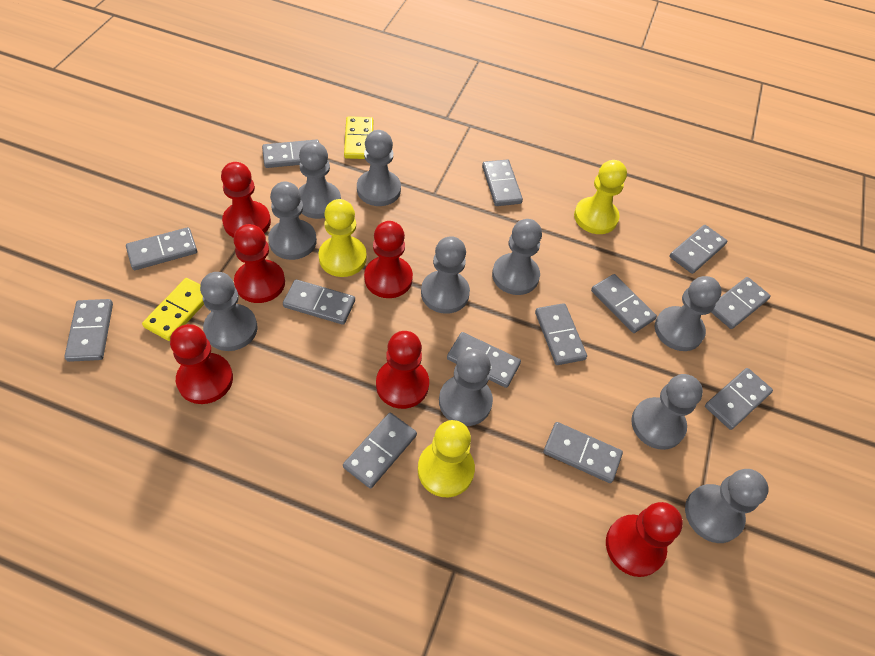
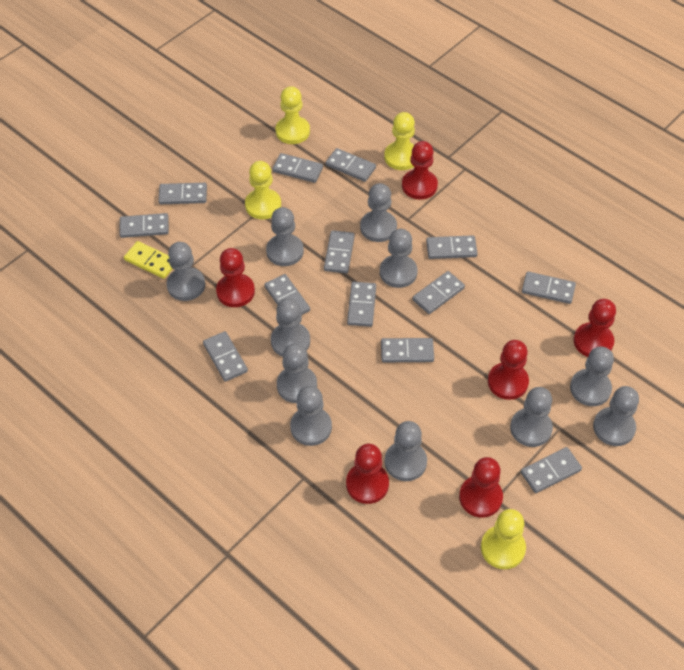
grey pawn: 10 -> 11
yellow domino: 2 -> 1
yellow pawn: 3 -> 4

